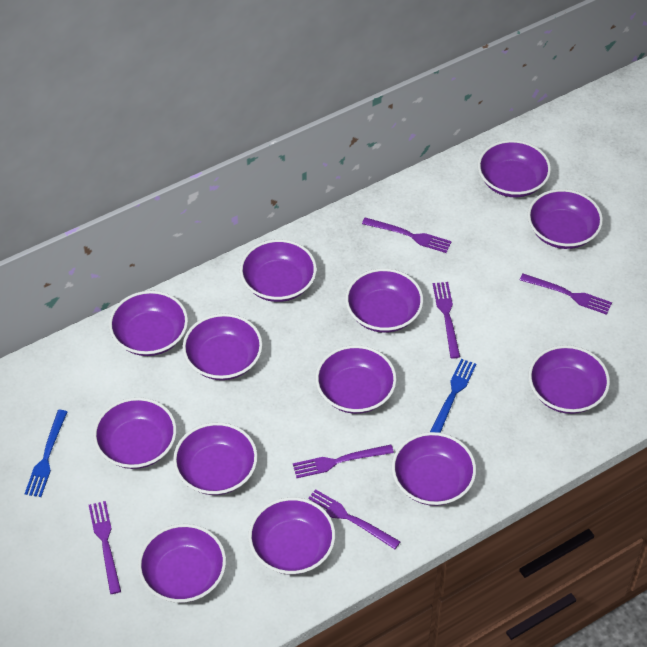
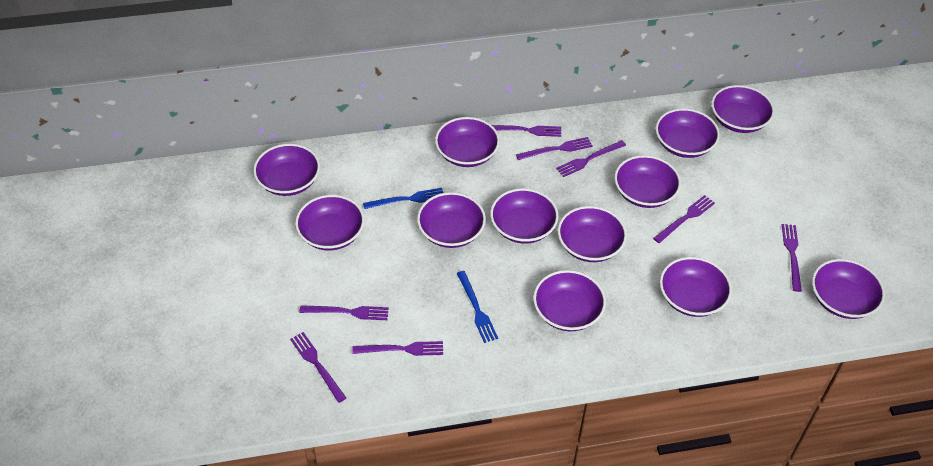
purple bowl: 13 -> 12
purple fork: 6 -> 8

